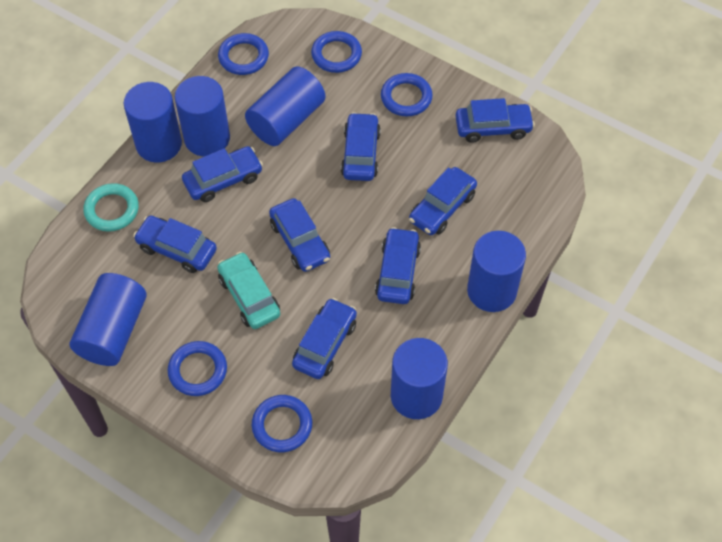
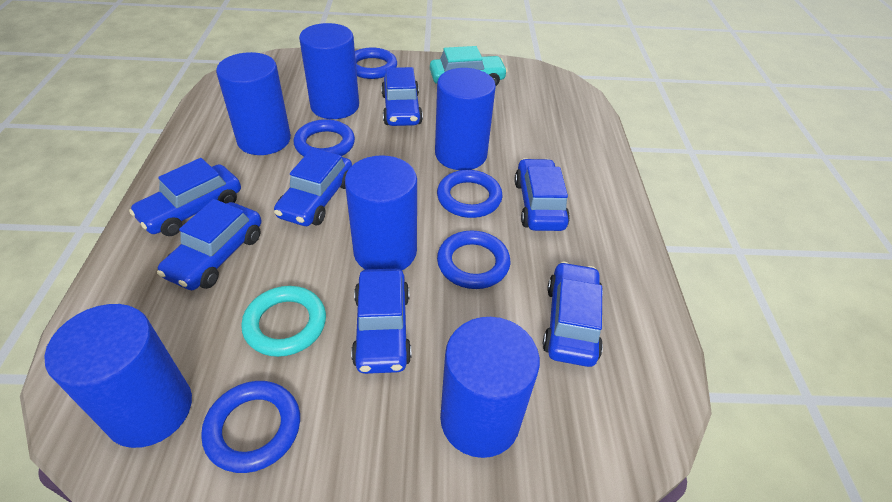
blue car: 8 -> 7

